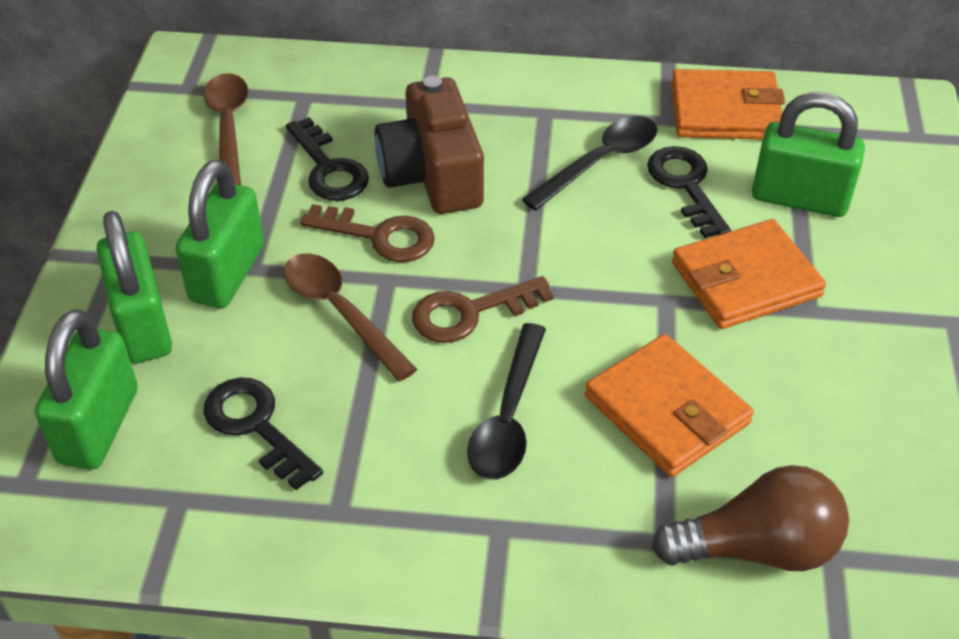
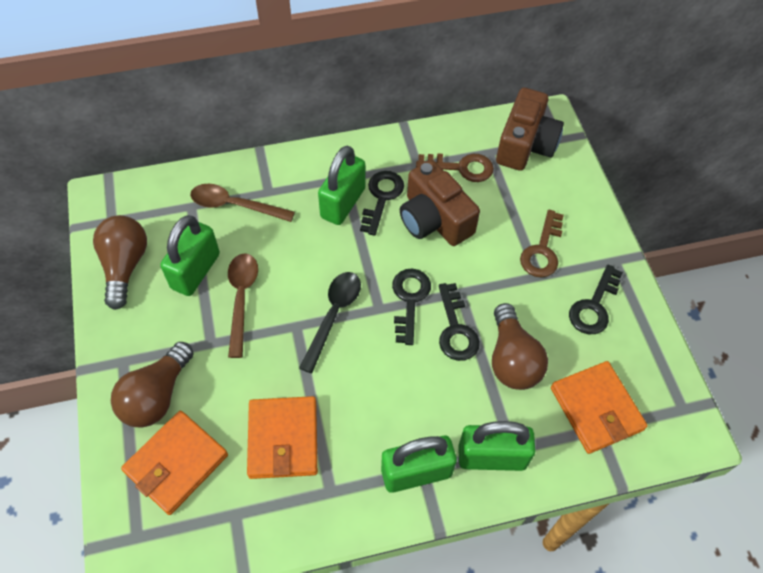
black key: 3 -> 4
black spoon: 2 -> 1
brown camera: 1 -> 2
brown light bulb: 1 -> 3

